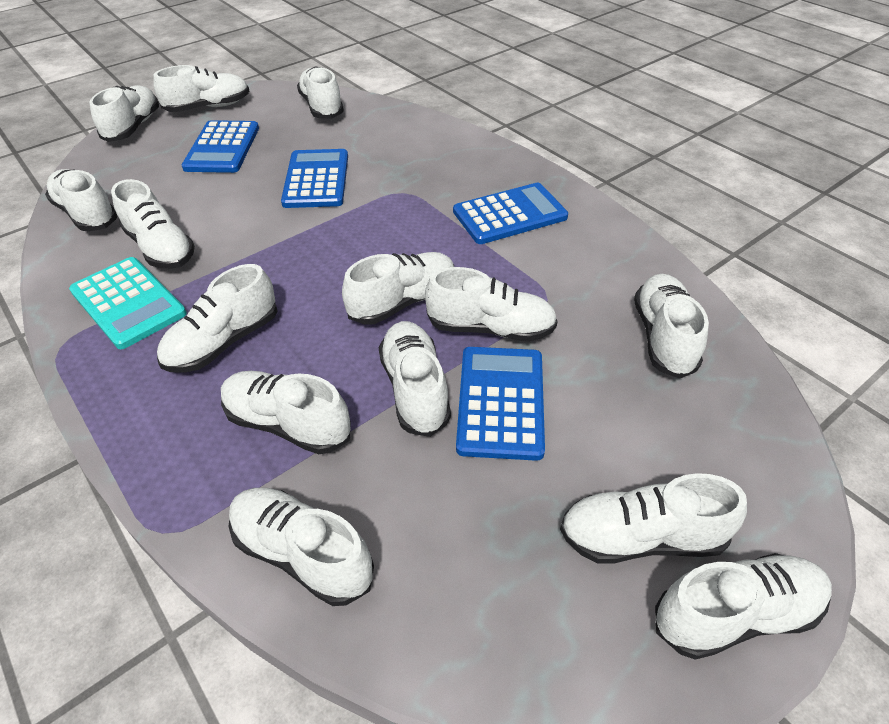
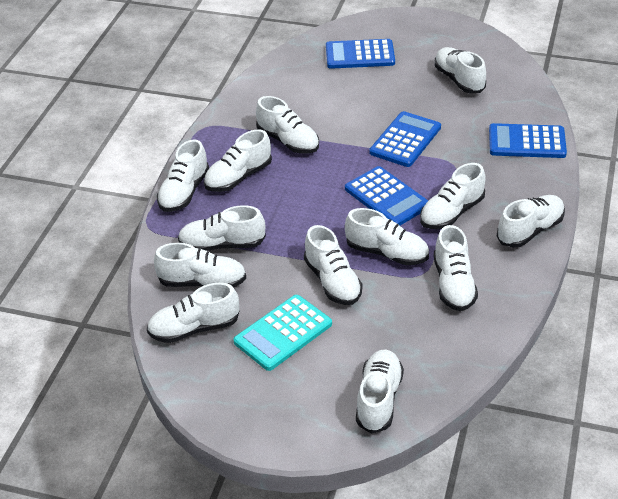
white shoe: 14 -> 13

